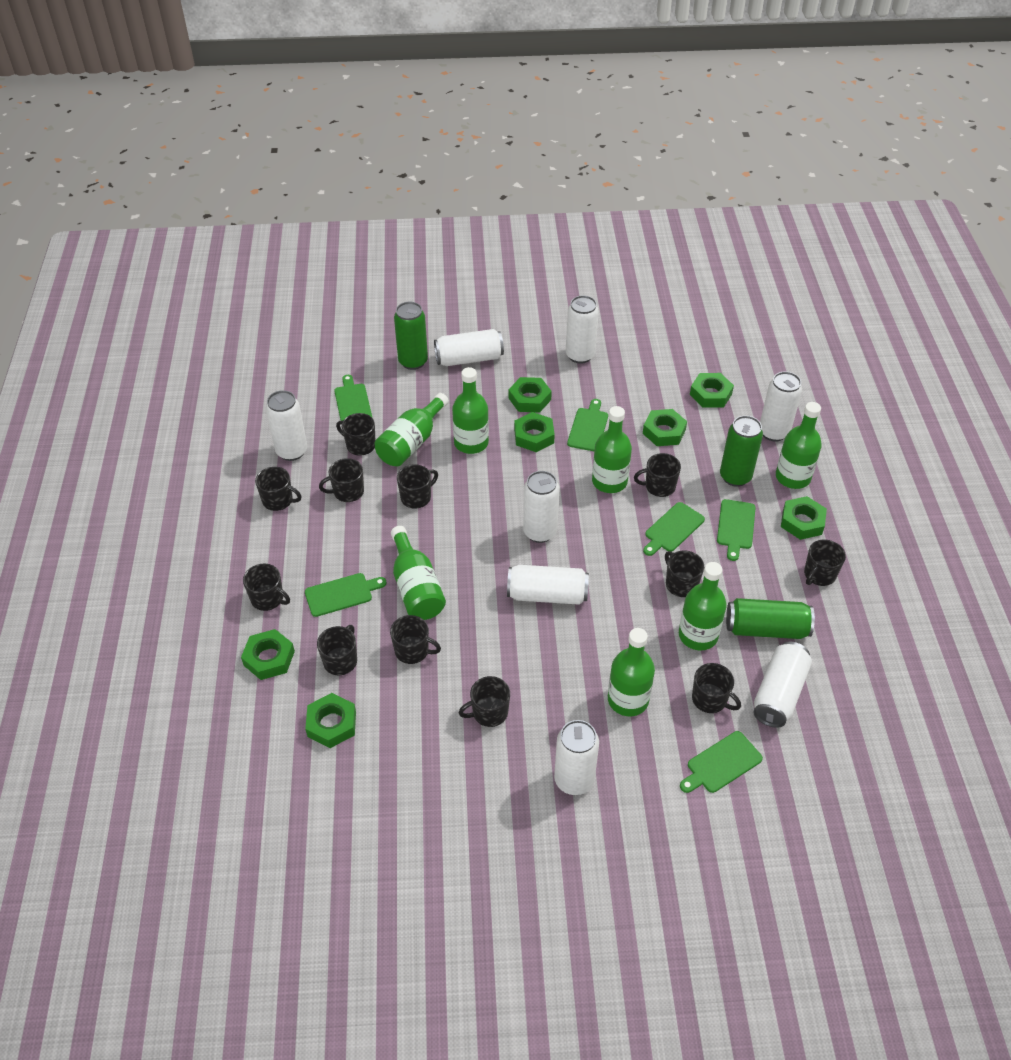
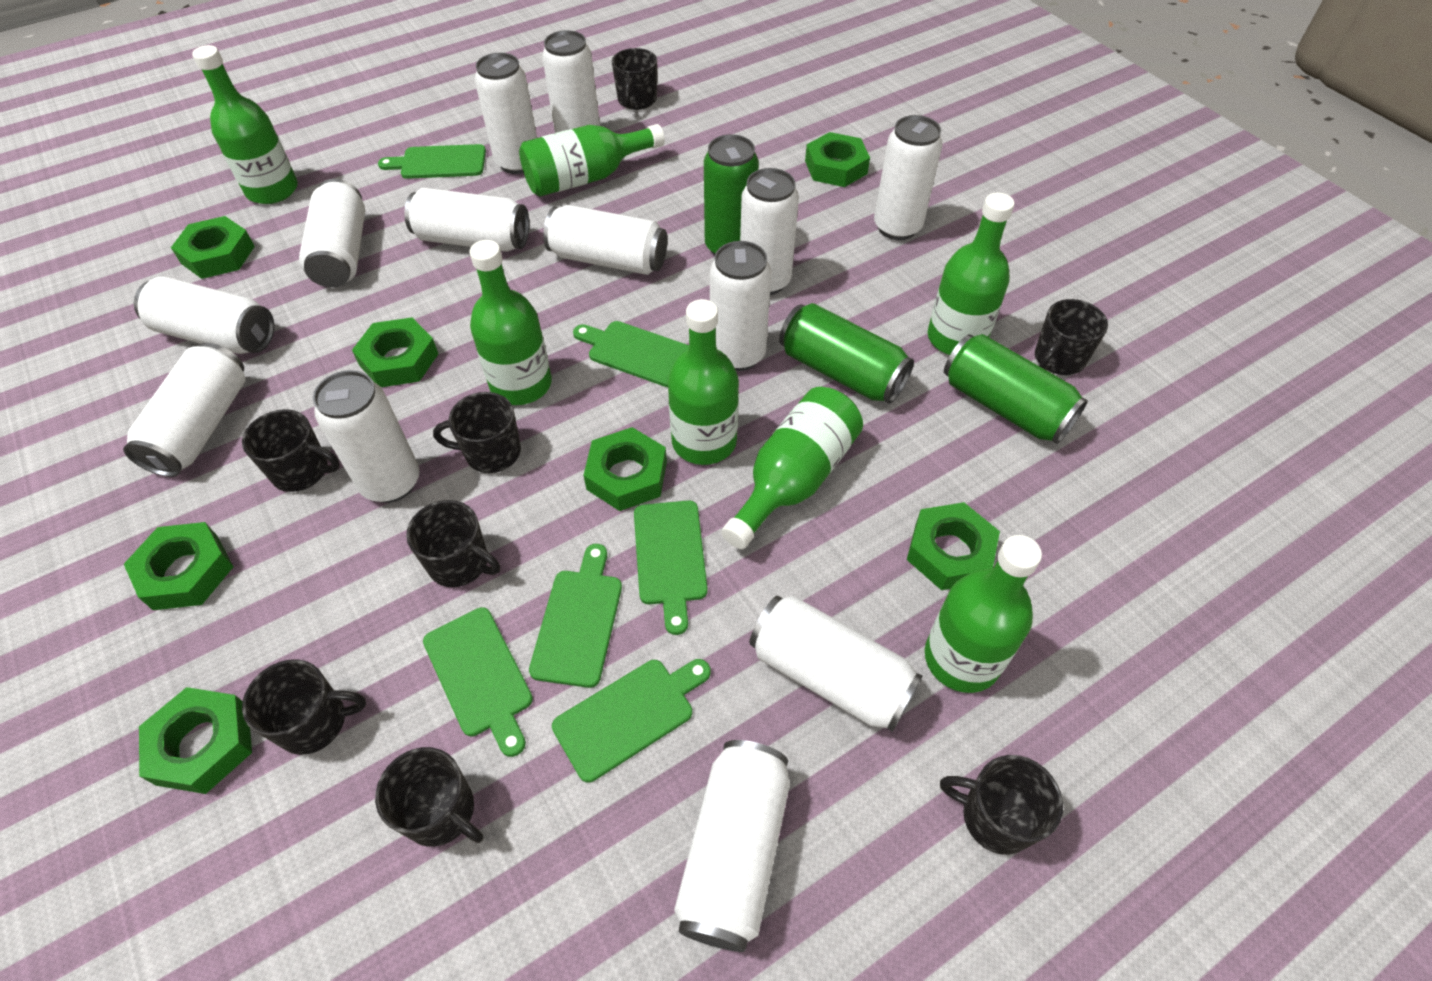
black mug: 12 -> 8
white can: 8 -> 13

